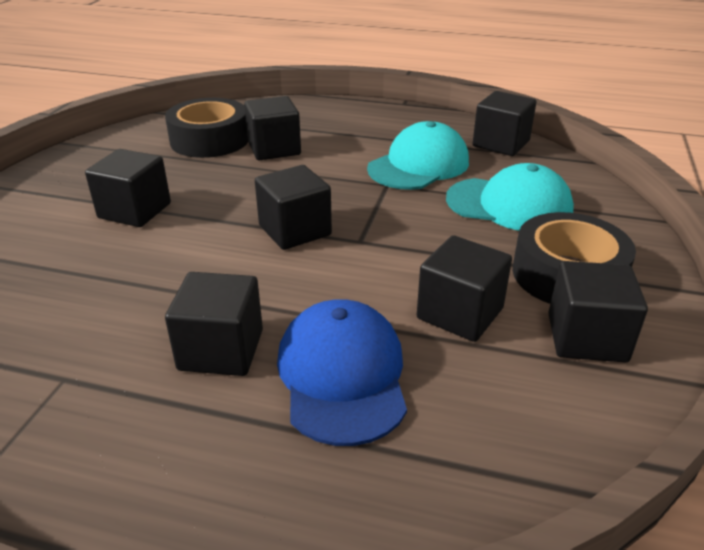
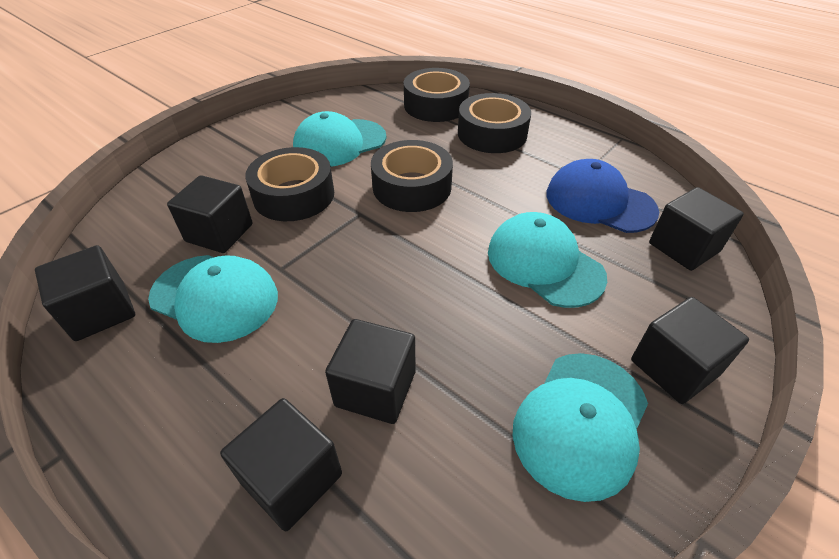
black cube: 7 -> 6
black tape: 2 -> 4
turquoise cap: 2 -> 4

